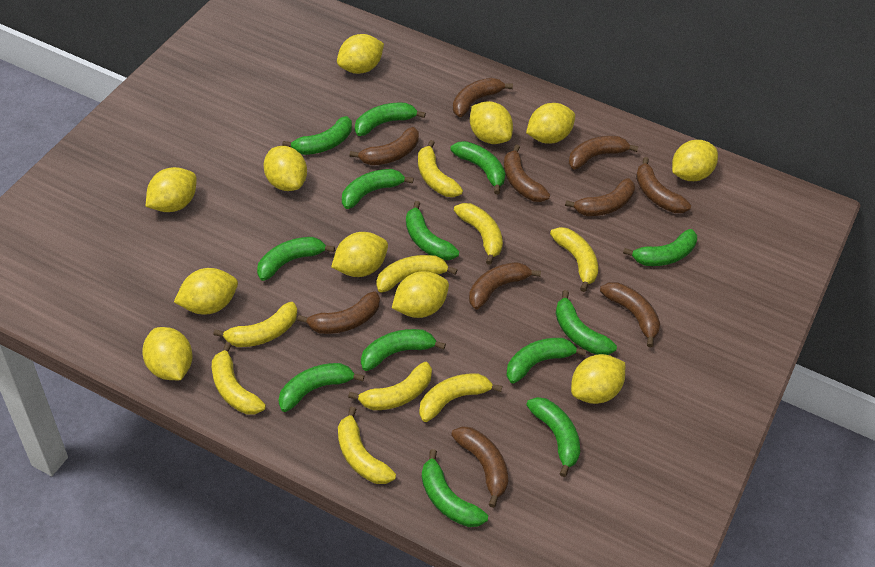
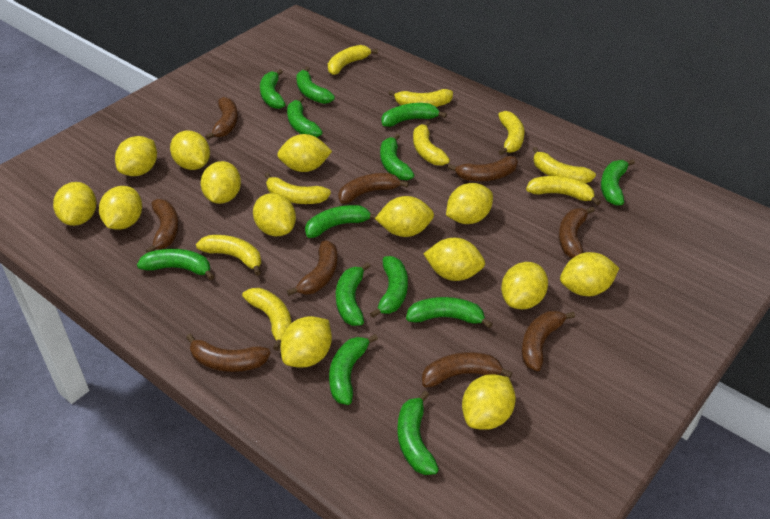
brown banana: 10 -> 9
yellow lemon: 11 -> 14

